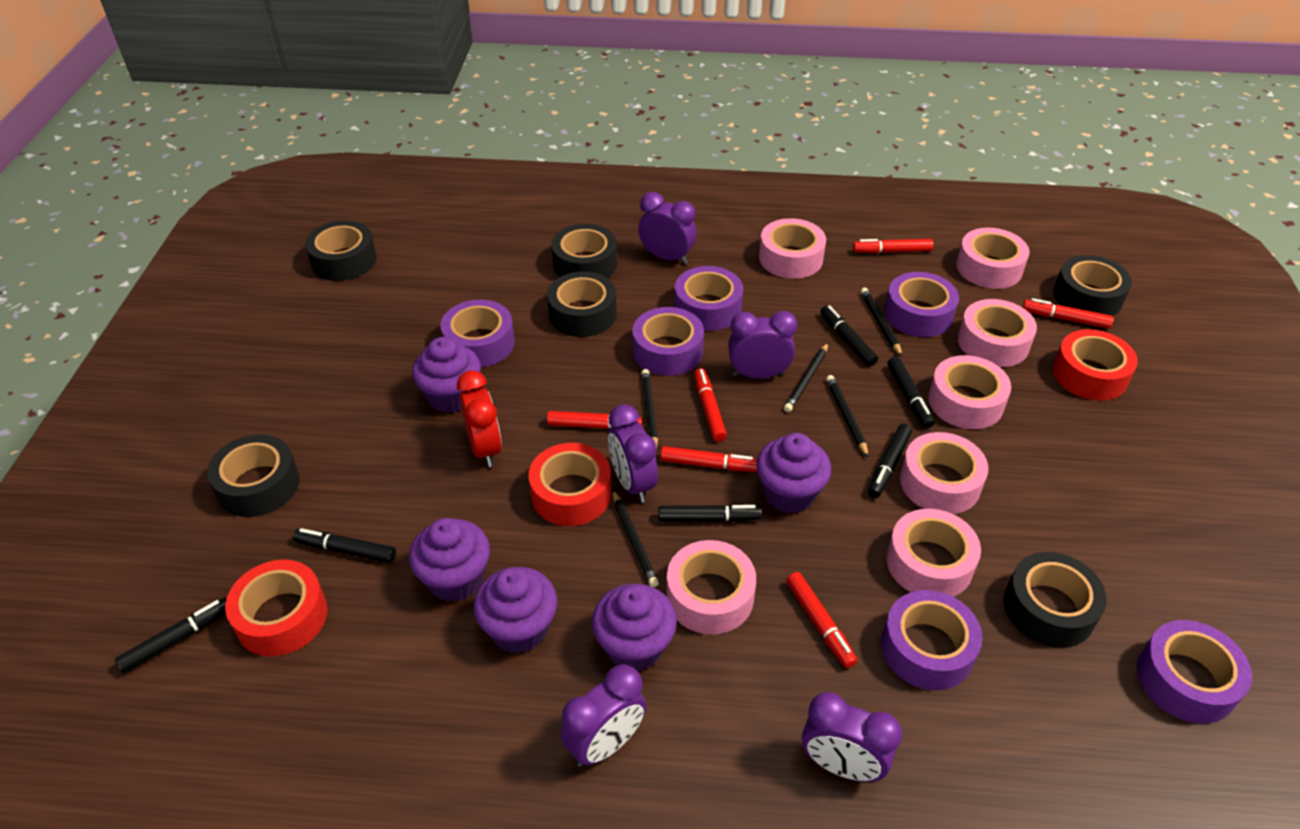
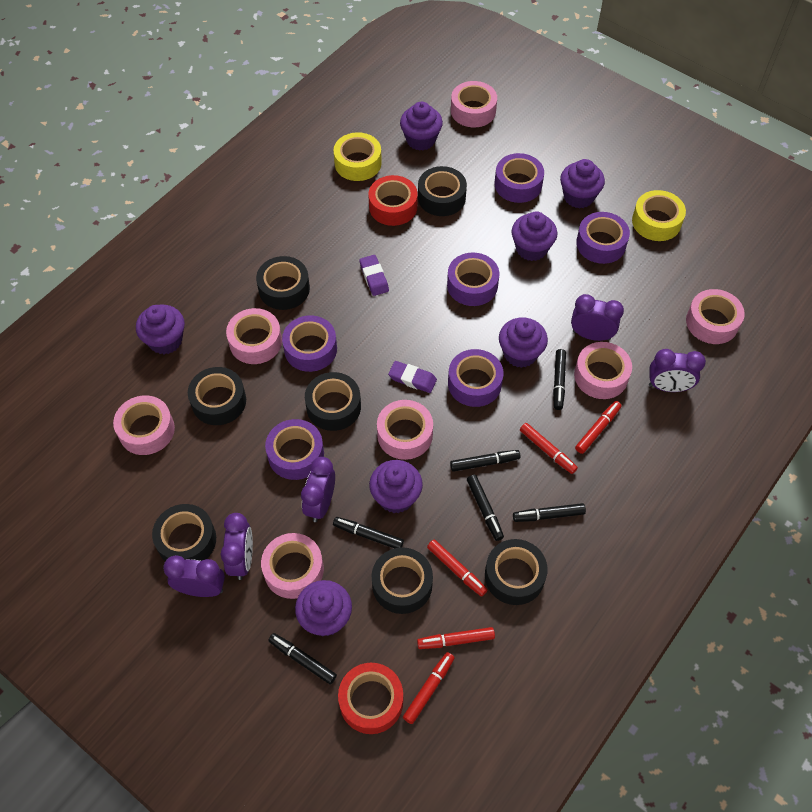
black pencil: 5 -> 0
black tape: 6 -> 7
purple cupcake: 5 -> 7
purple eraser: 0 -> 2
red clock: 1 -> 0
red marker: 6 -> 5
red tape: 3 -> 2
yellow tape: 0 -> 2

